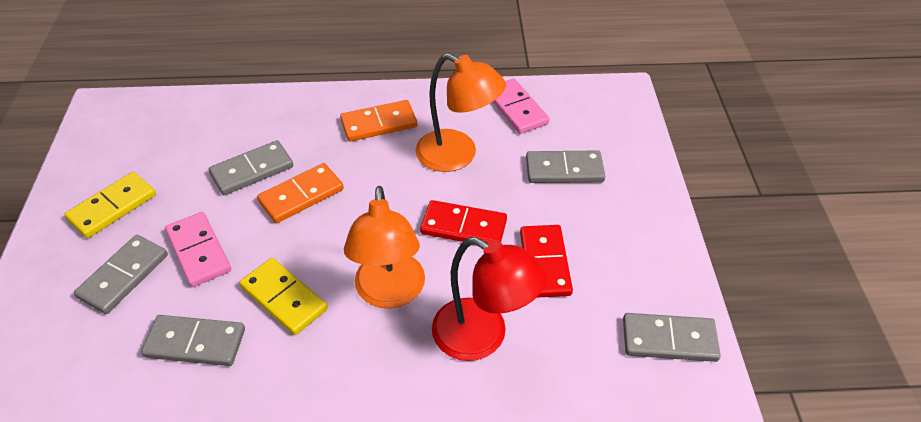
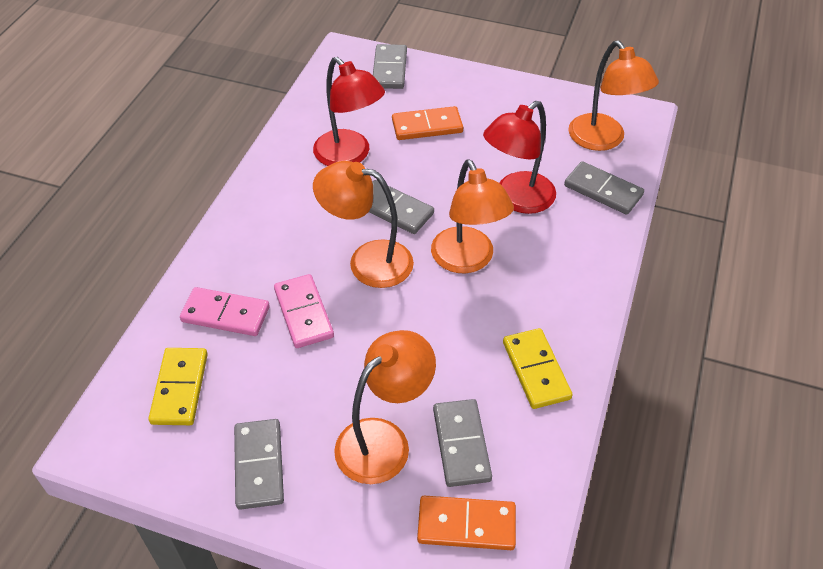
orange lamp: 2 -> 4
red domino: 2 -> 0
red lamp: 1 -> 2

